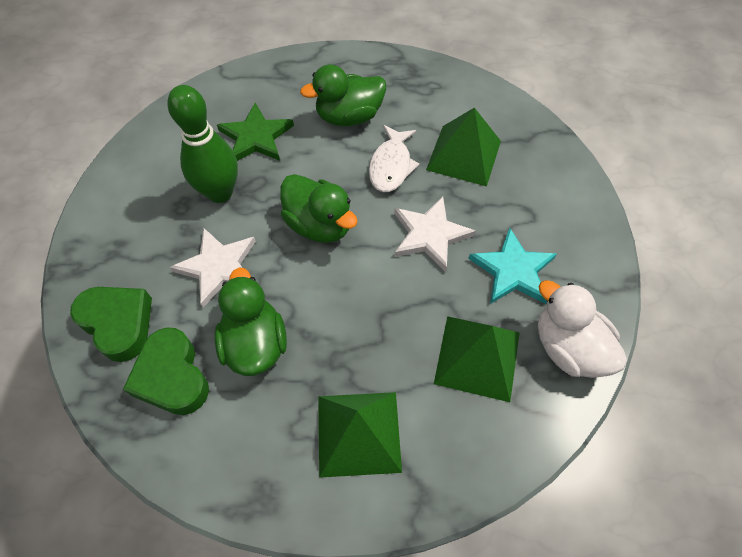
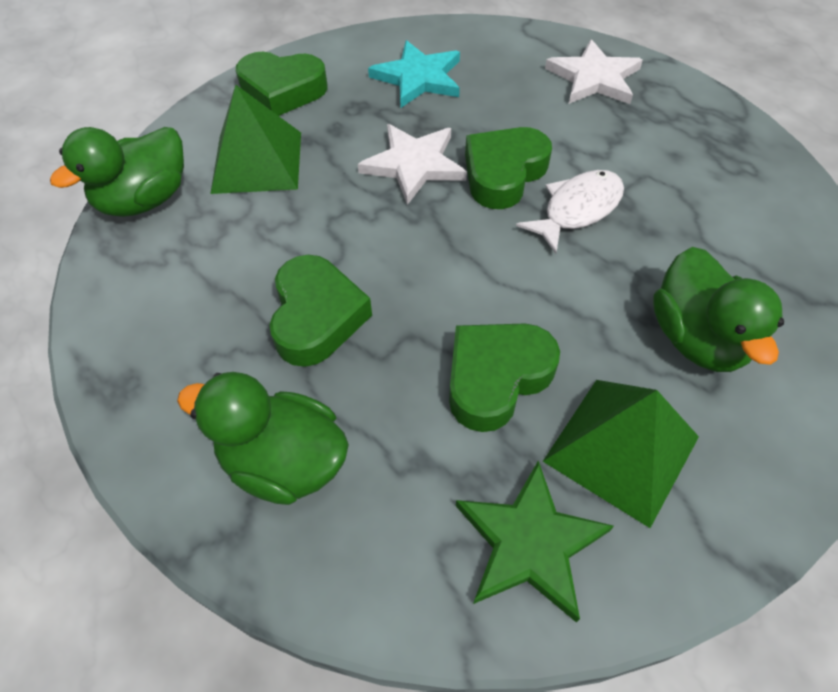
green bowling pin: 1 -> 0
green heart: 2 -> 4
green pyramid: 3 -> 2
white duck: 1 -> 0

